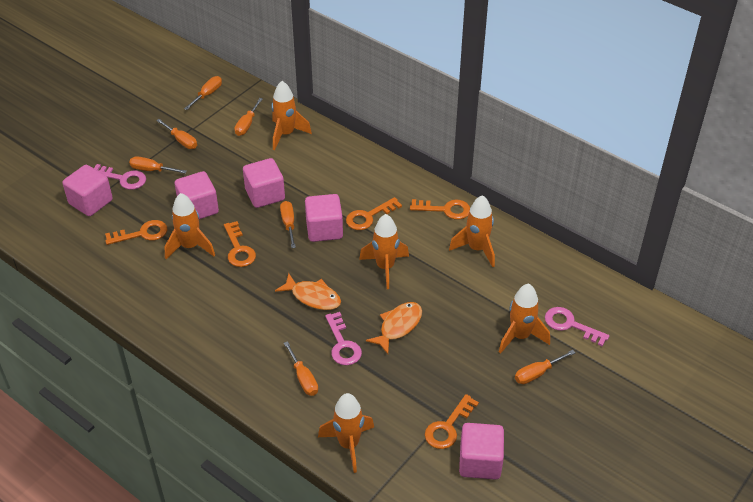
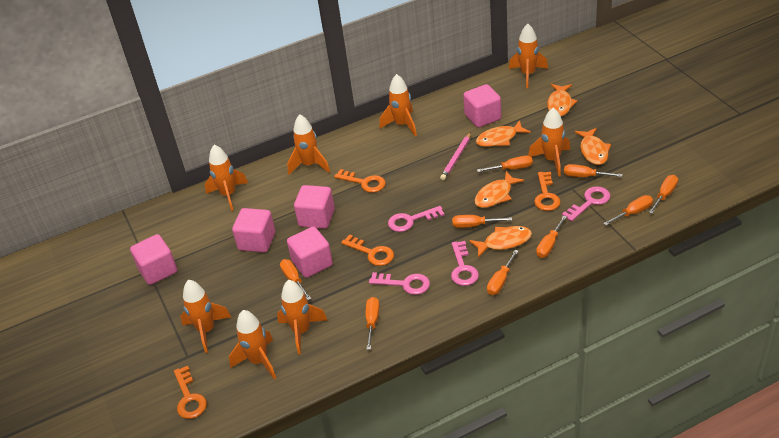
orange fish: 2 -> 5
orange key: 5 -> 4
orange rocket: 6 -> 8
orange screwdriver: 7 -> 9
pink key: 3 -> 4
pink pencil: 0 -> 1

